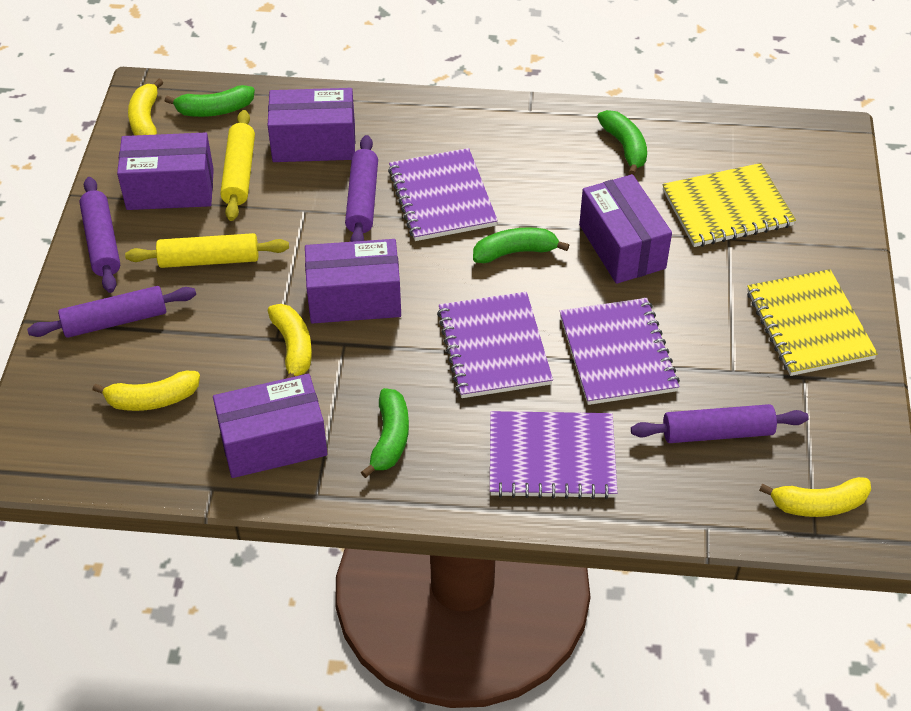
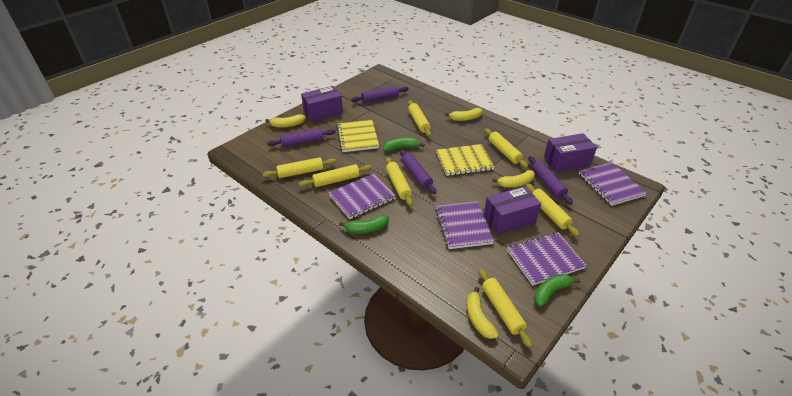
green banana: 4 -> 3
purple box: 5 -> 3
yellow rolling pin: 2 -> 7

